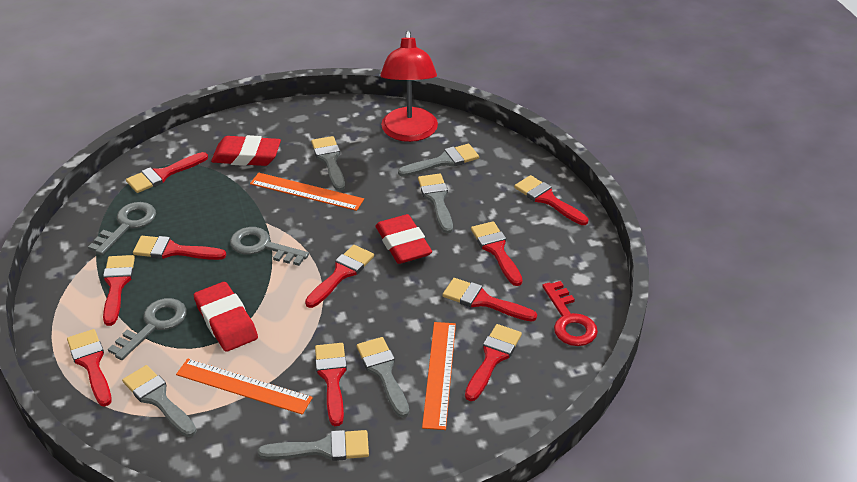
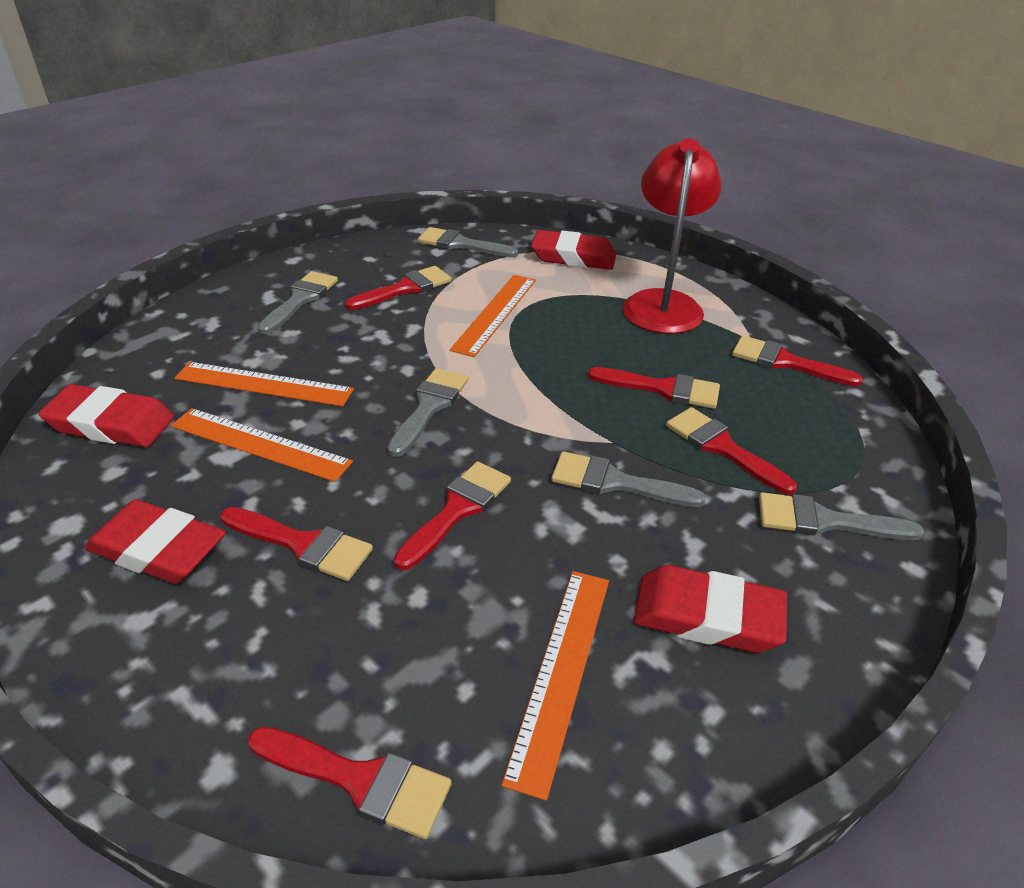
grey brush: 6 -> 5
grey key: 3 -> 0
orange ruler: 3 -> 4
red brush: 10 -> 7
red eraser: 3 -> 4
red key: 1 -> 0

